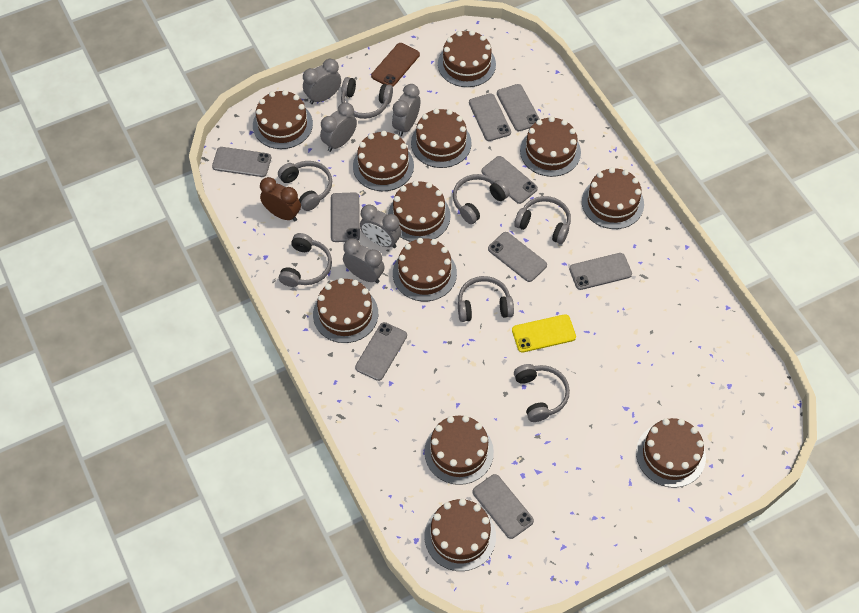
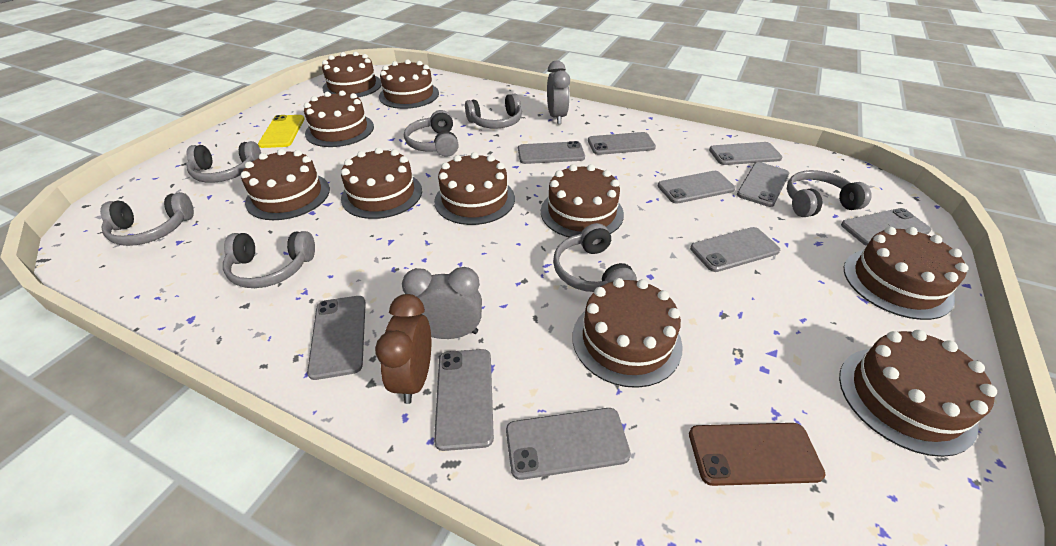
brown cake: 12 -> 10
grey clock: 5 -> 2
grey phone: 9 -> 10

